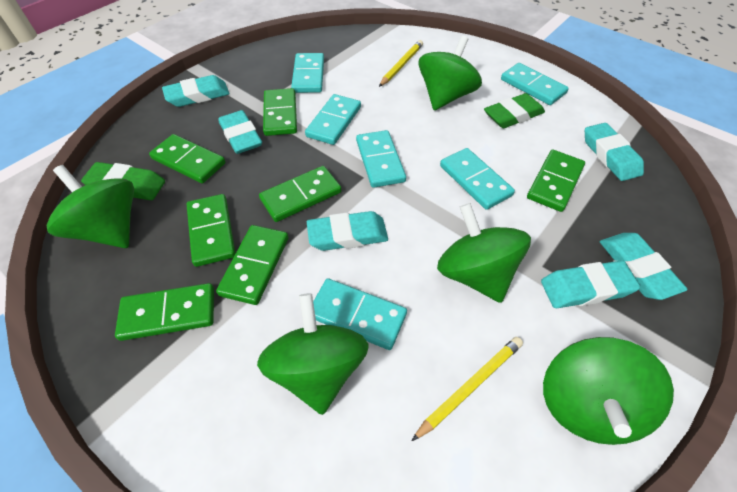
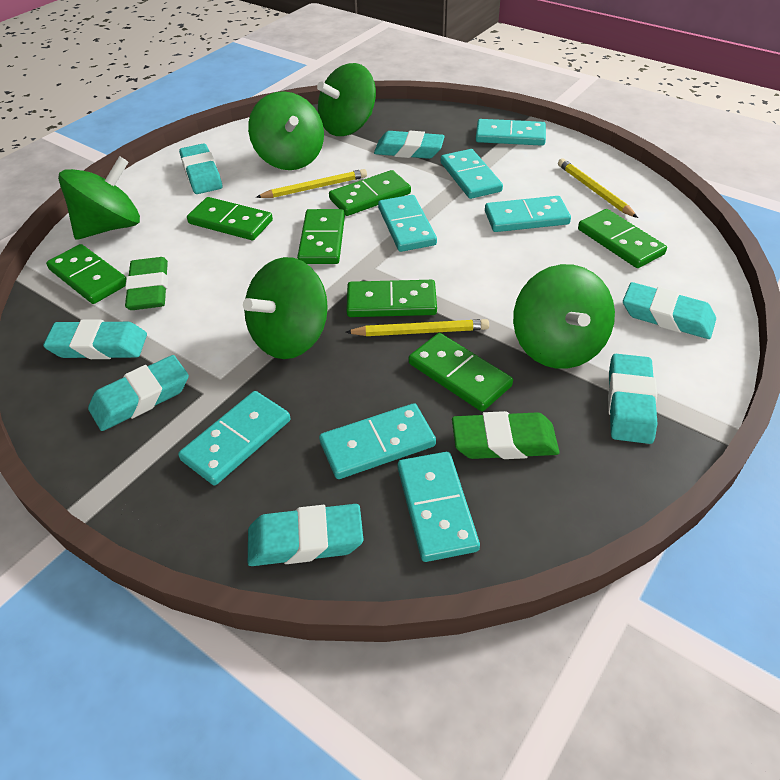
turquoise domino: 6 -> 7
turquoise eraser: 6 -> 7
yellow pencil: 2 -> 3

